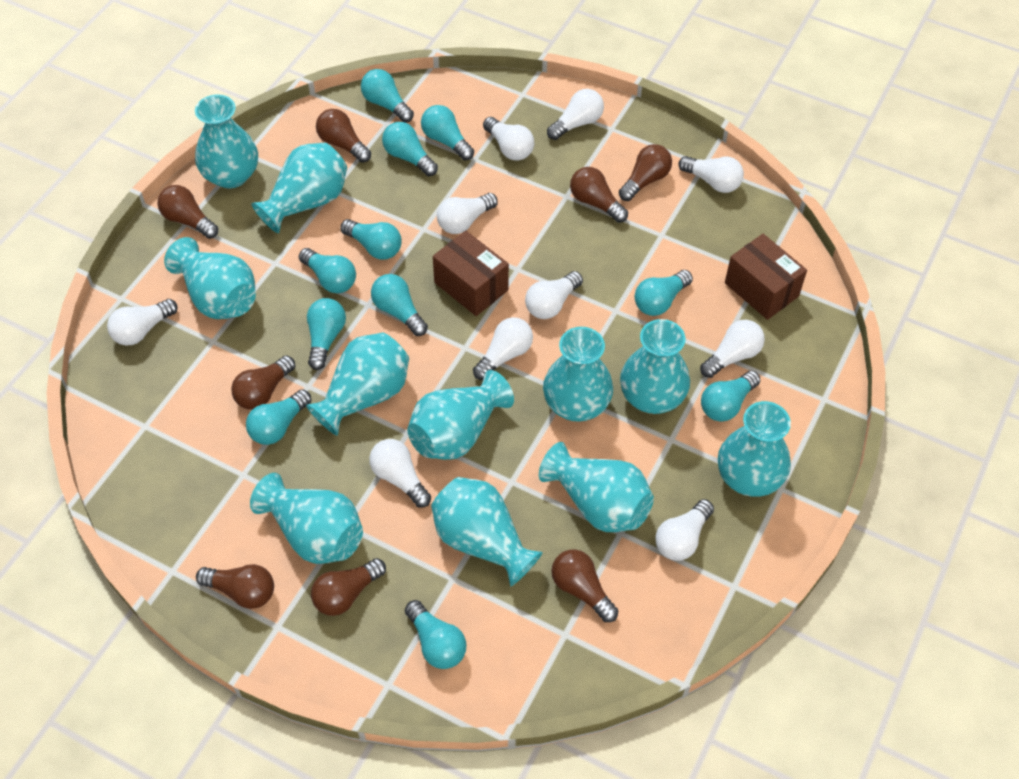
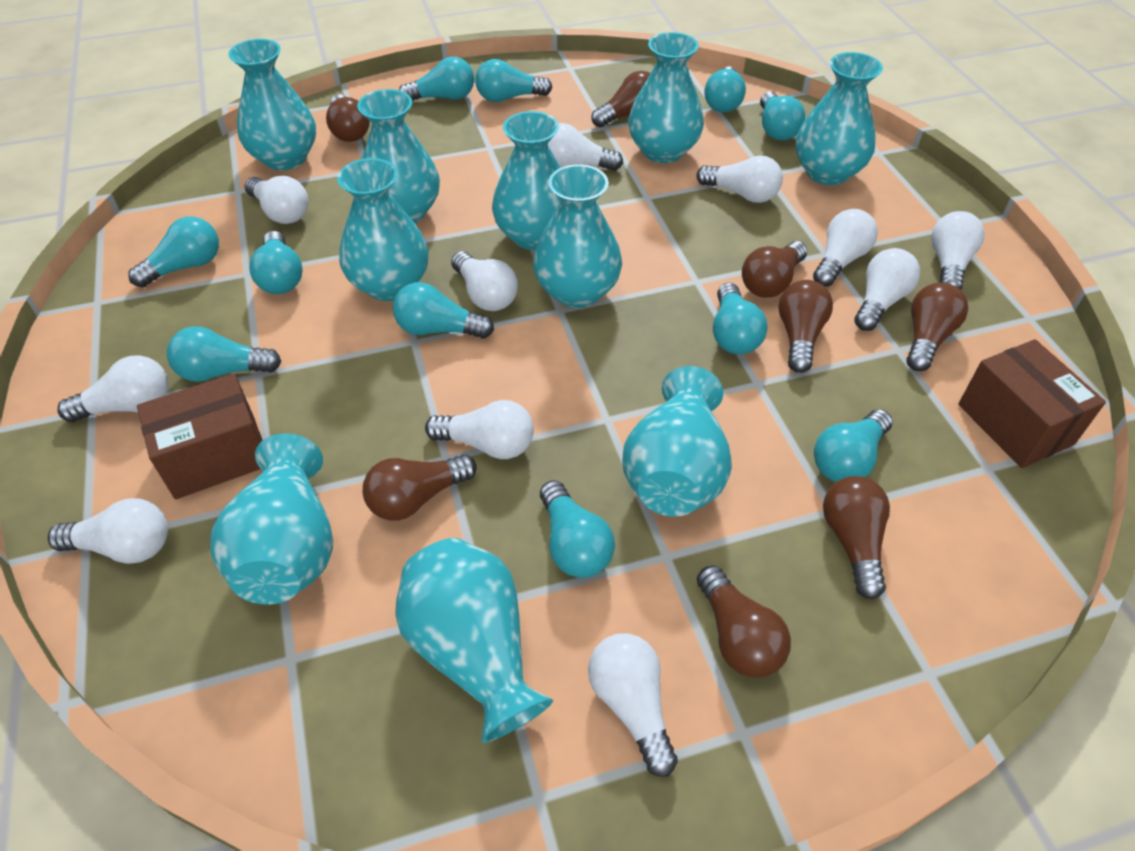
turquoise vase: 11 -> 10
white light bulb: 10 -> 11

